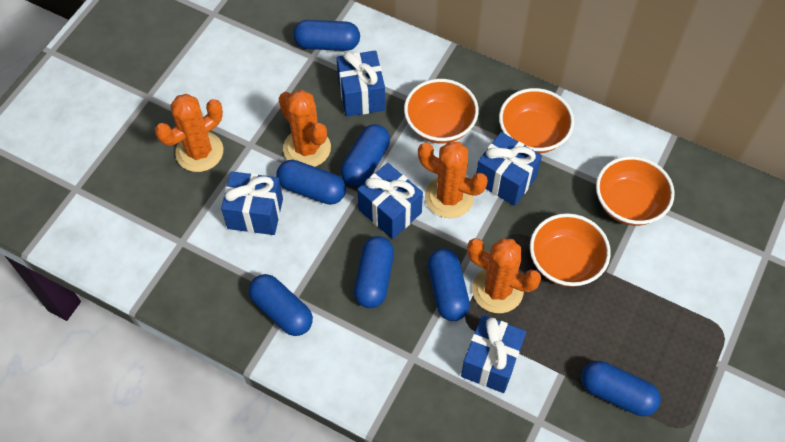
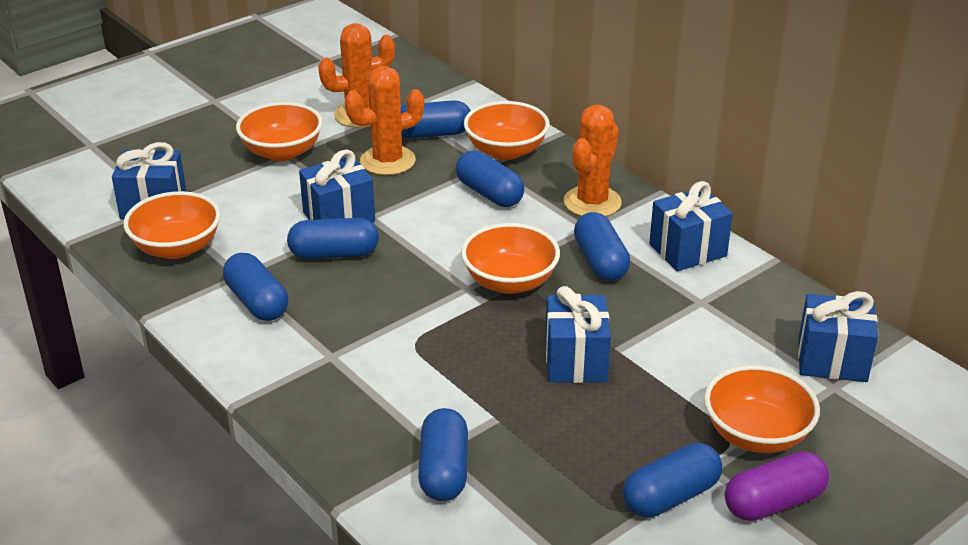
orange bowl: 4 -> 5
orange cactus: 4 -> 3
purple capsule: 0 -> 1

